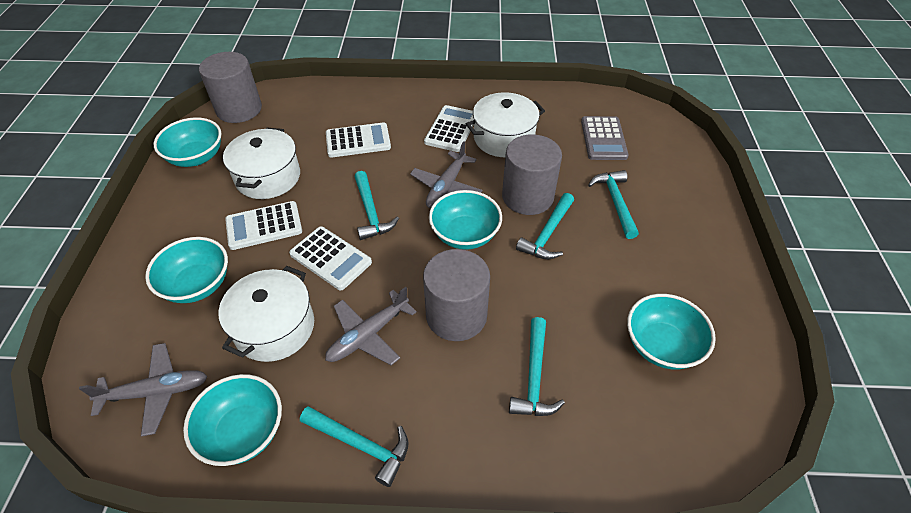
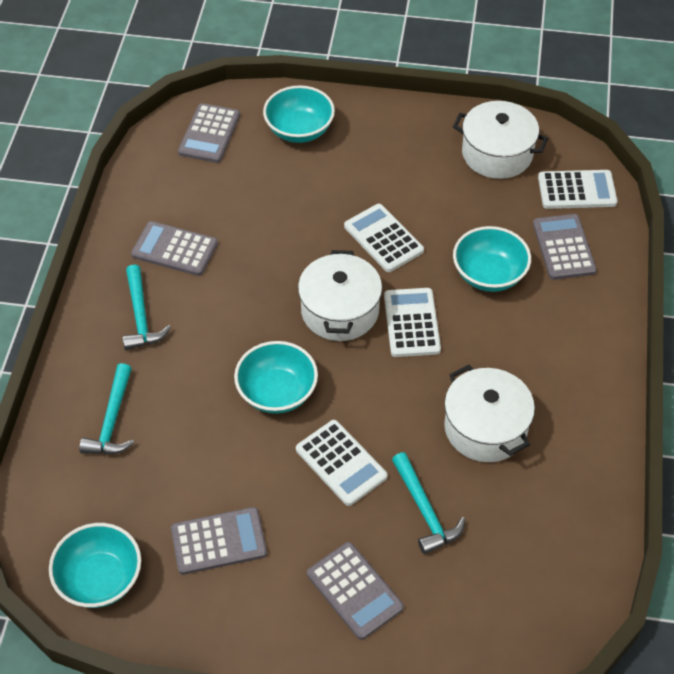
grey calculator: 1 -> 5
grey cylinder: 3 -> 0
grey plane: 3 -> 0
turquoise bowl: 5 -> 4
turquoise hammer: 5 -> 3

